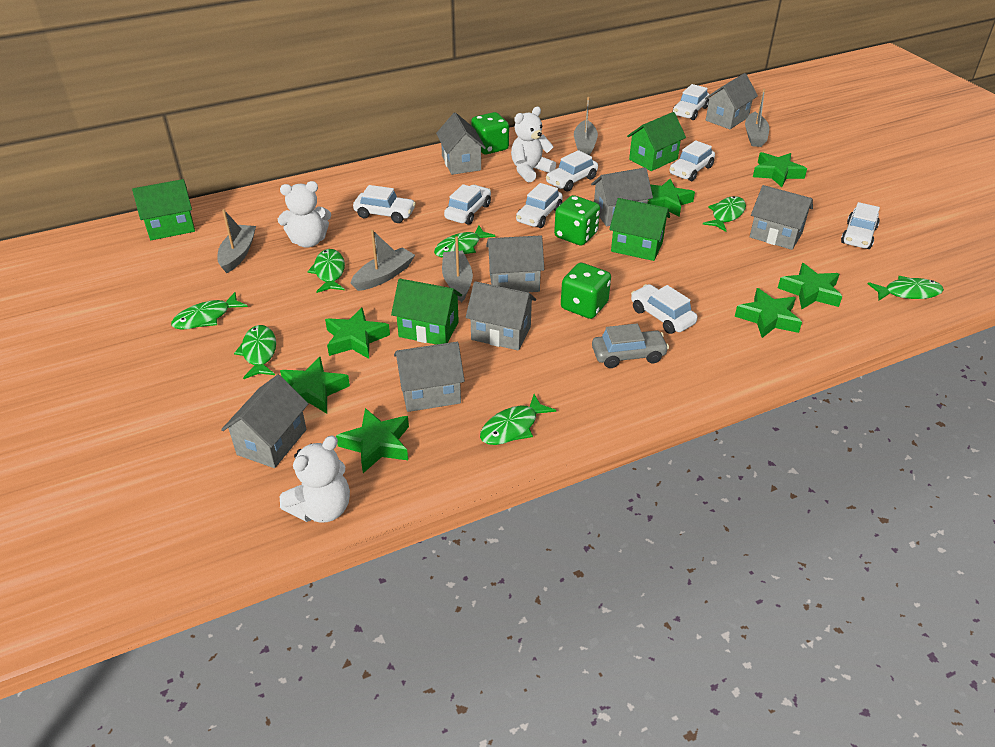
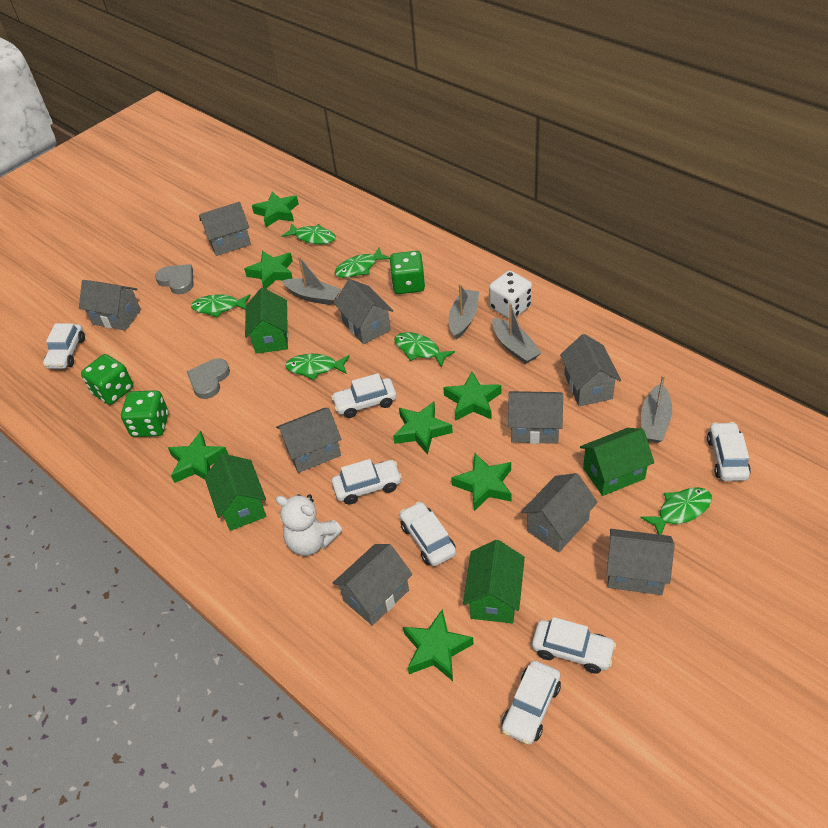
green fish: 7 -> 6
grey boat: 5 -> 4
grey car: 1 -> 0
grey heart: 0 -> 2
grey house: 8 -> 9
white car: 8 -> 7
white dice: 0 -> 1
white teddy bear: 3 -> 1

